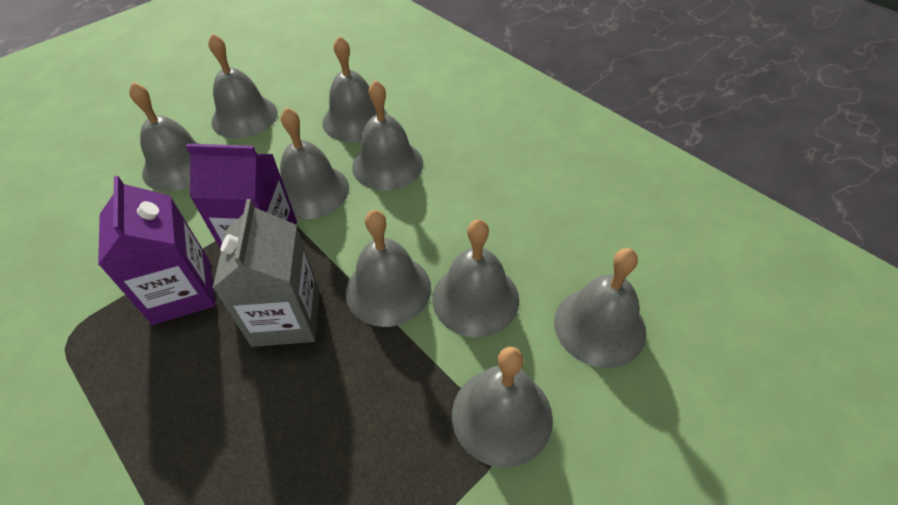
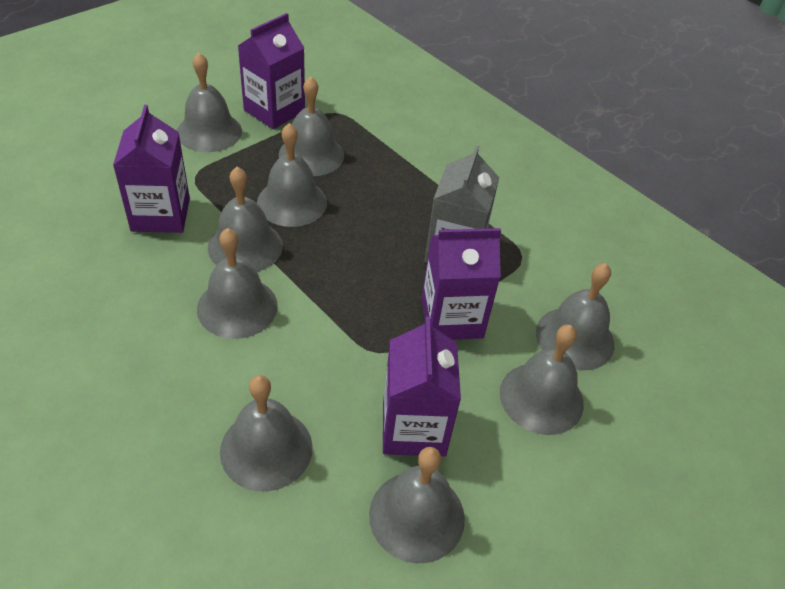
purple carton: 2 -> 4

